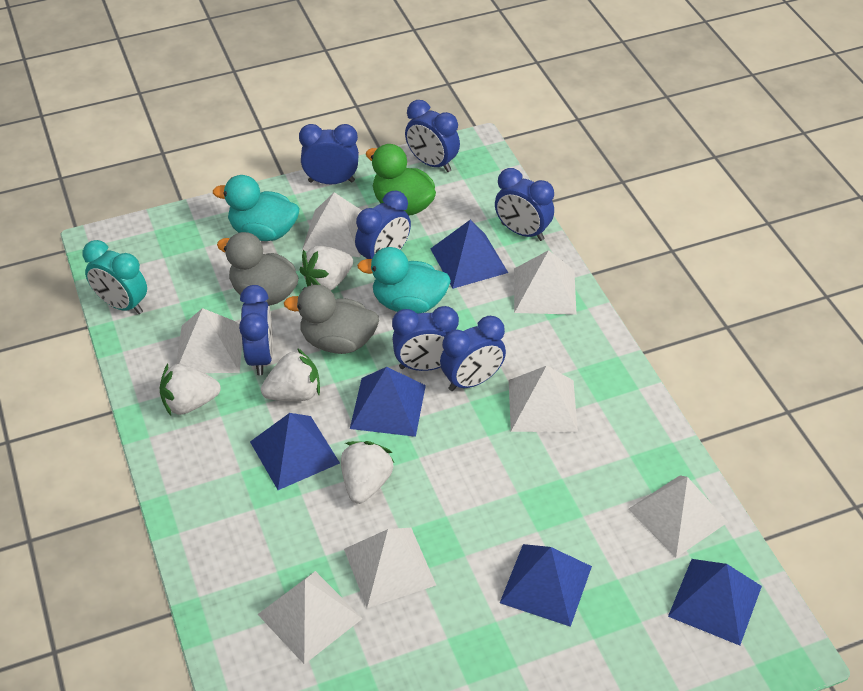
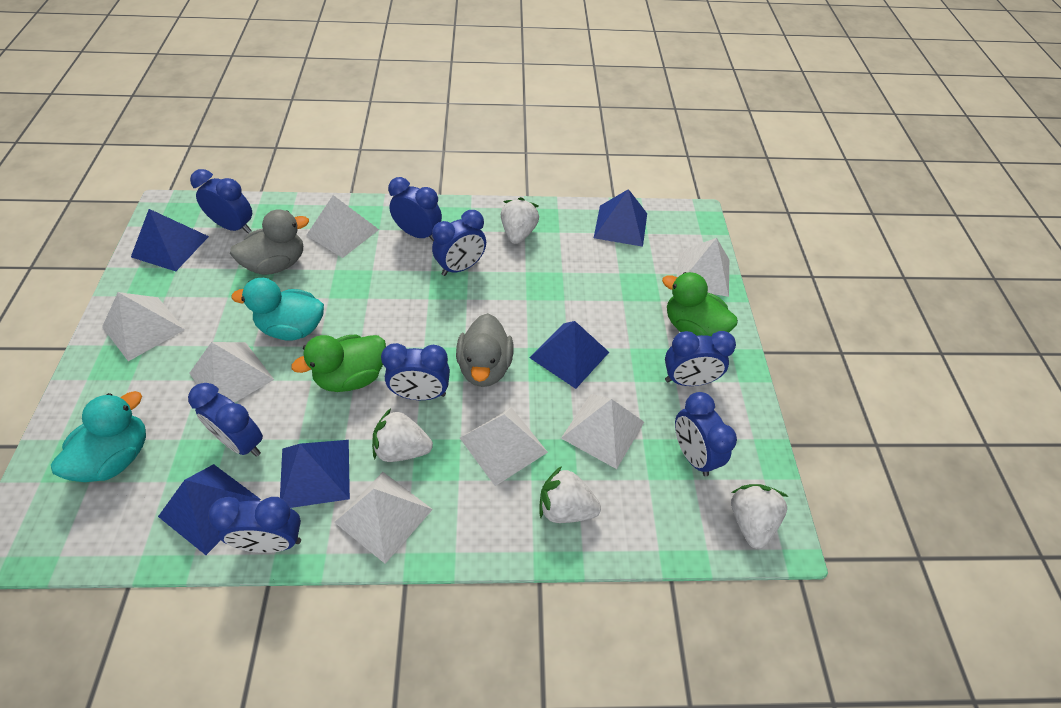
blue clock: 7 -> 8
green duck: 1 -> 2
turquoise clock: 1 -> 0

